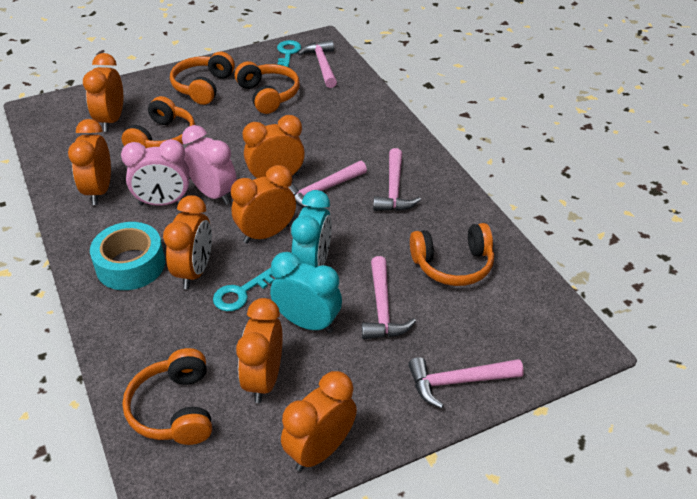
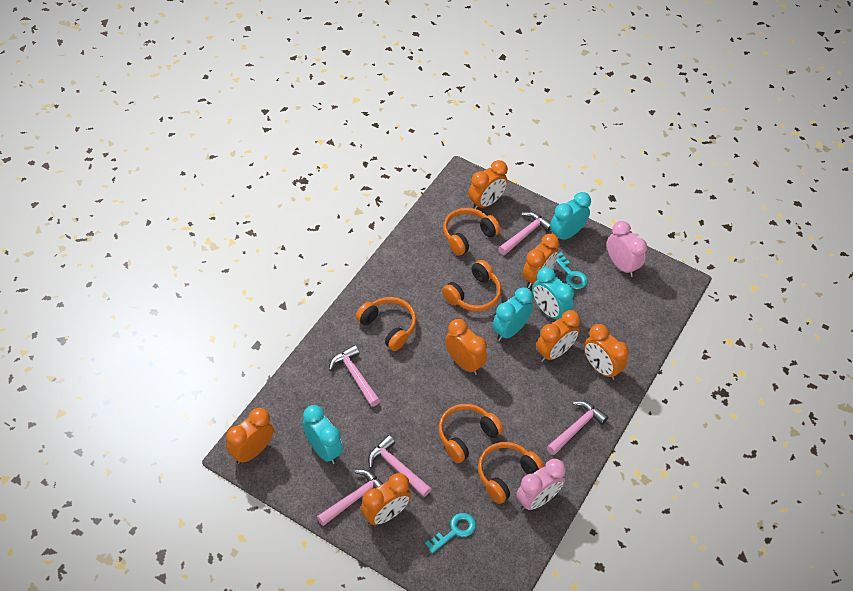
turquoise clock: 2 -> 4
turquoise tape: 1 -> 0

